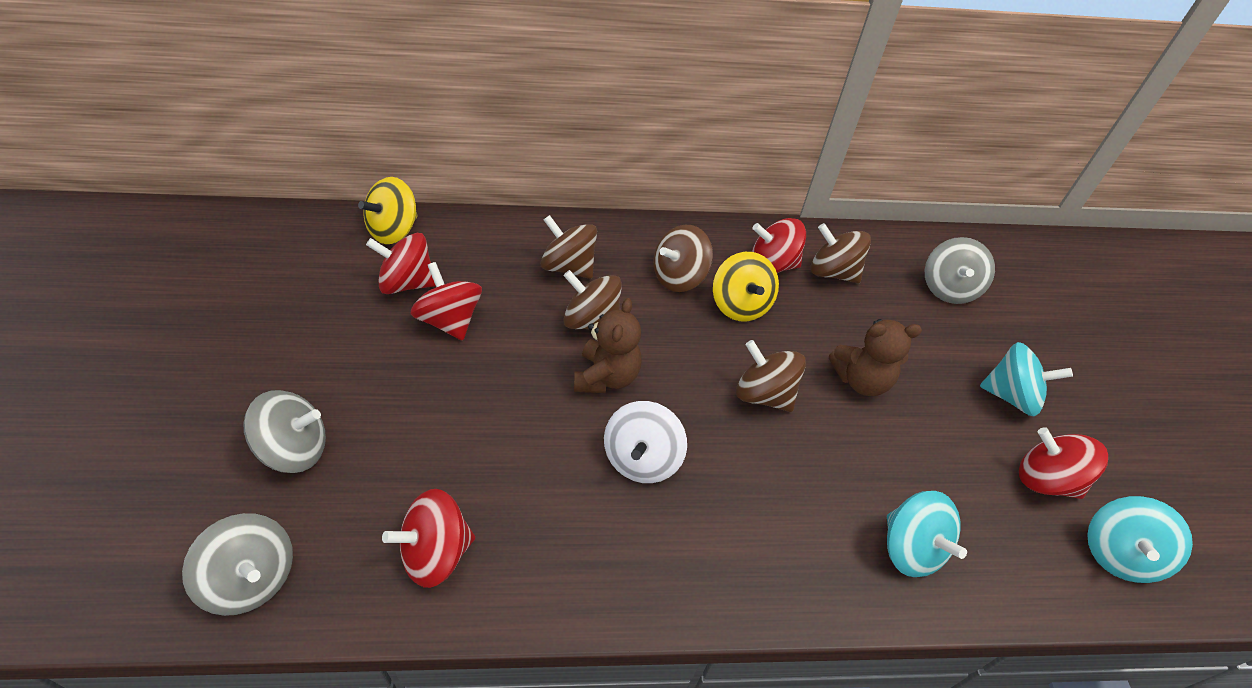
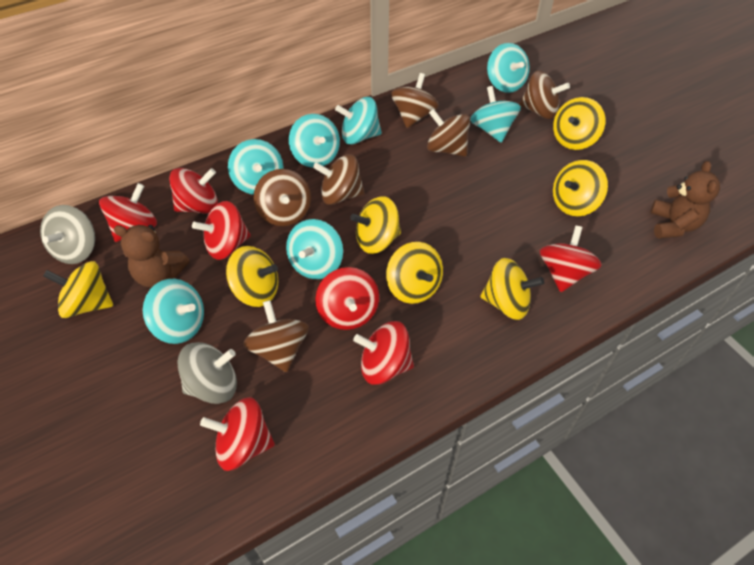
brown spinning top: 5 -> 6
grey spinning top: 3 -> 2
red spinning top: 5 -> 7
turquoise spinning top: 3 -> 7
white spinning top: 1 -> 0
yellow spinning top: 2 -> 7

